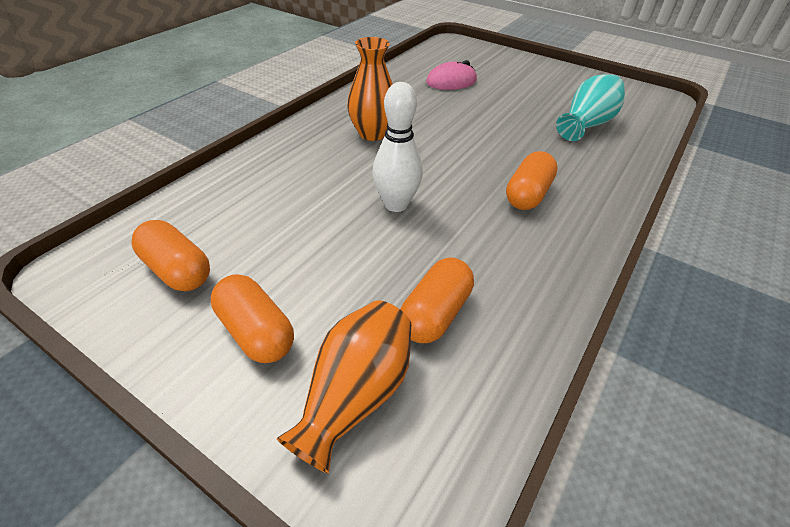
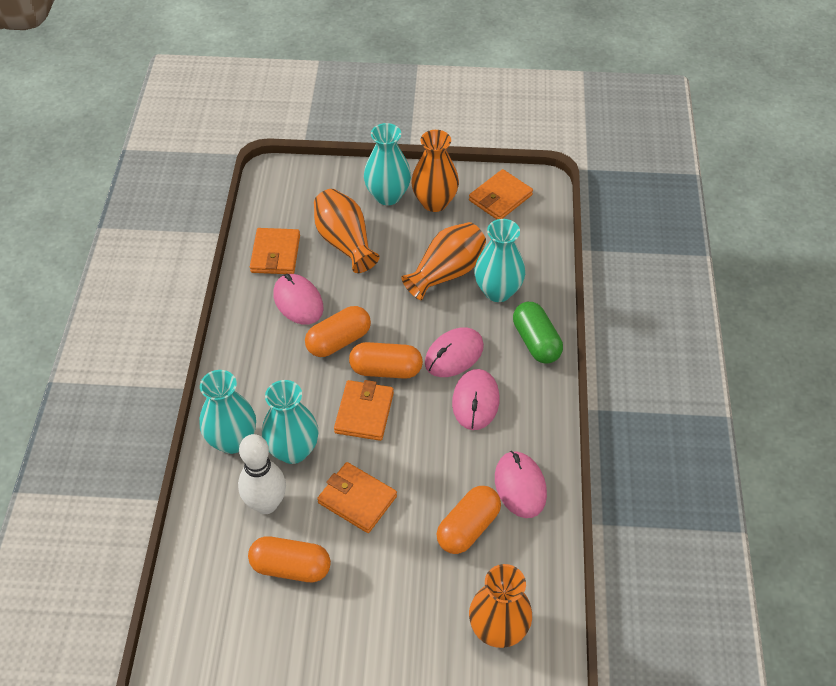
green capsule: 0 -> 1
orange vase: 2 -> 4
orange wallet: 0 -> 4
pink mouse: 1 -> 4
turquoise vase: 1 -> 4

